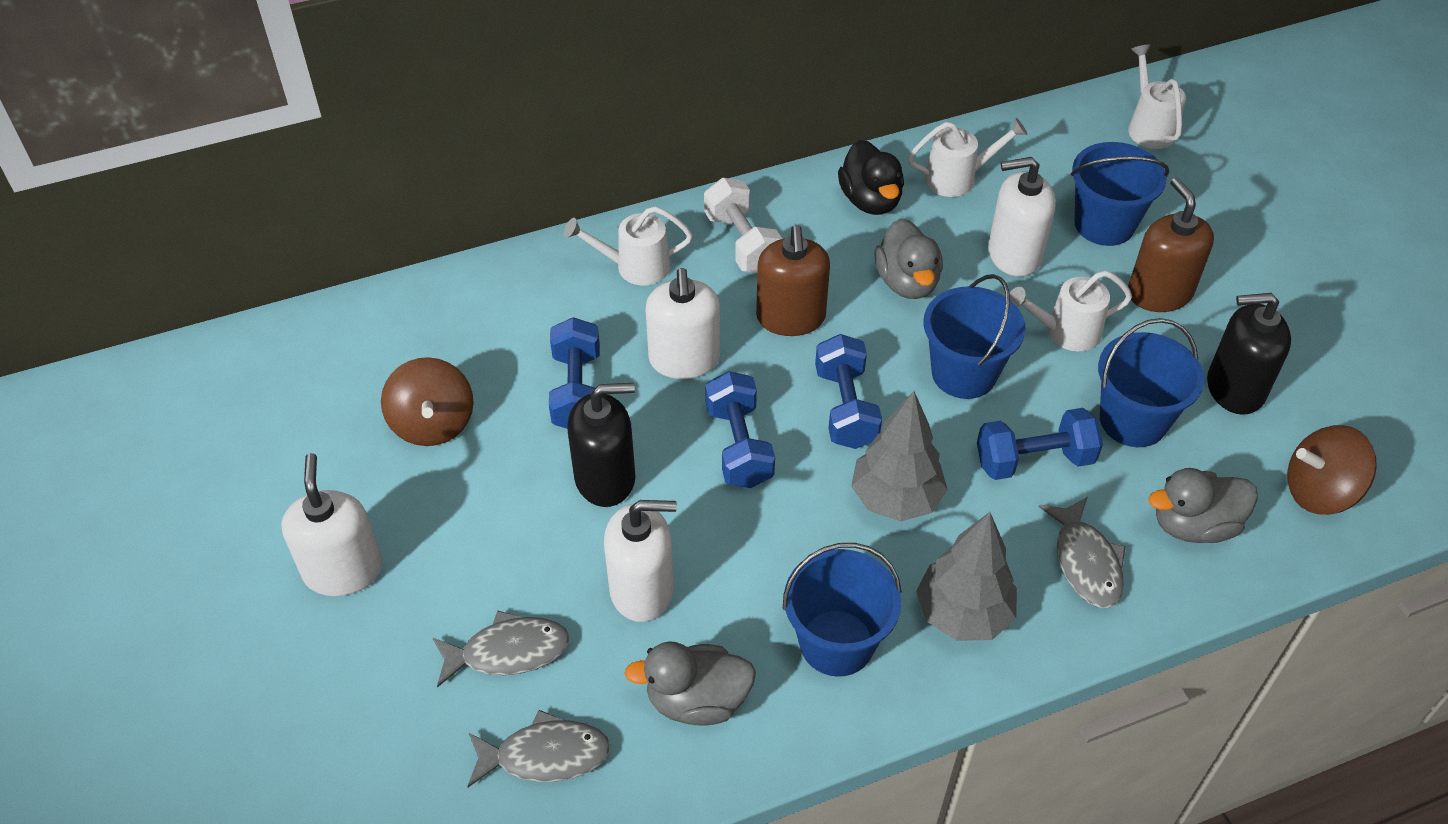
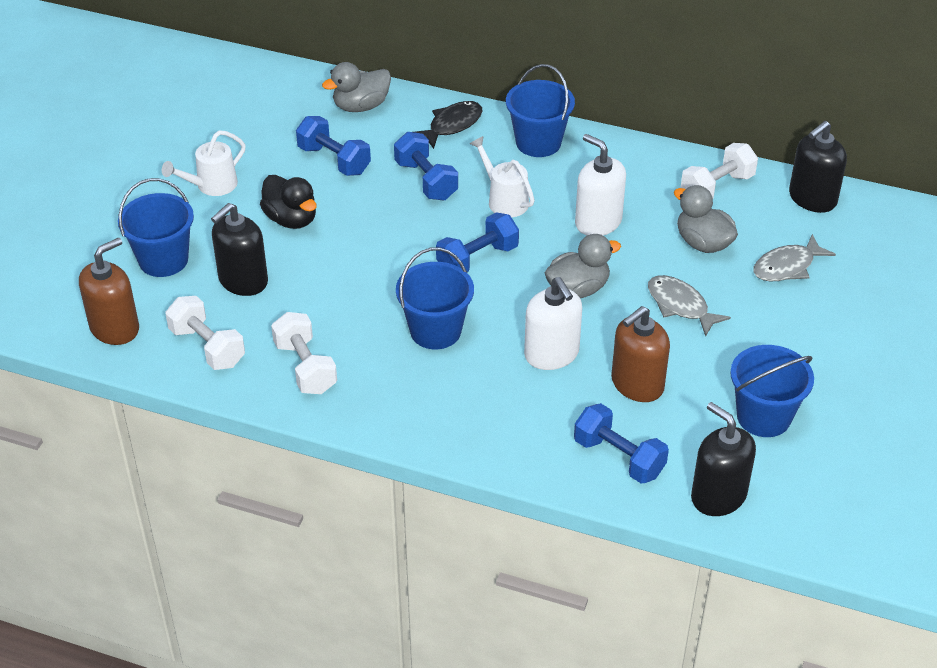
black fish: 0 -> 1
black soap dispenser: 2 -> 3
brown spinning top: 2 -> 0
grey fish: 3 -> 2
grey tree: 2 -> 0
white dumbbell: 1 -> 3
white soap dispenser: 4 -> 2
white watering can: 4 -> 2

